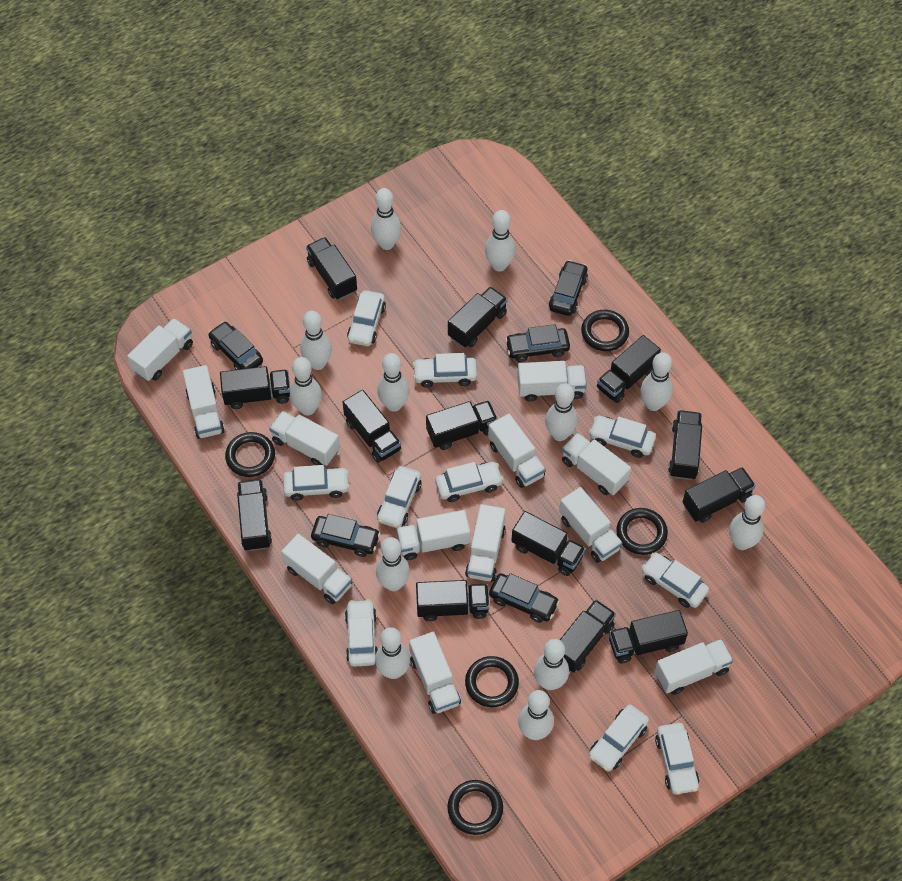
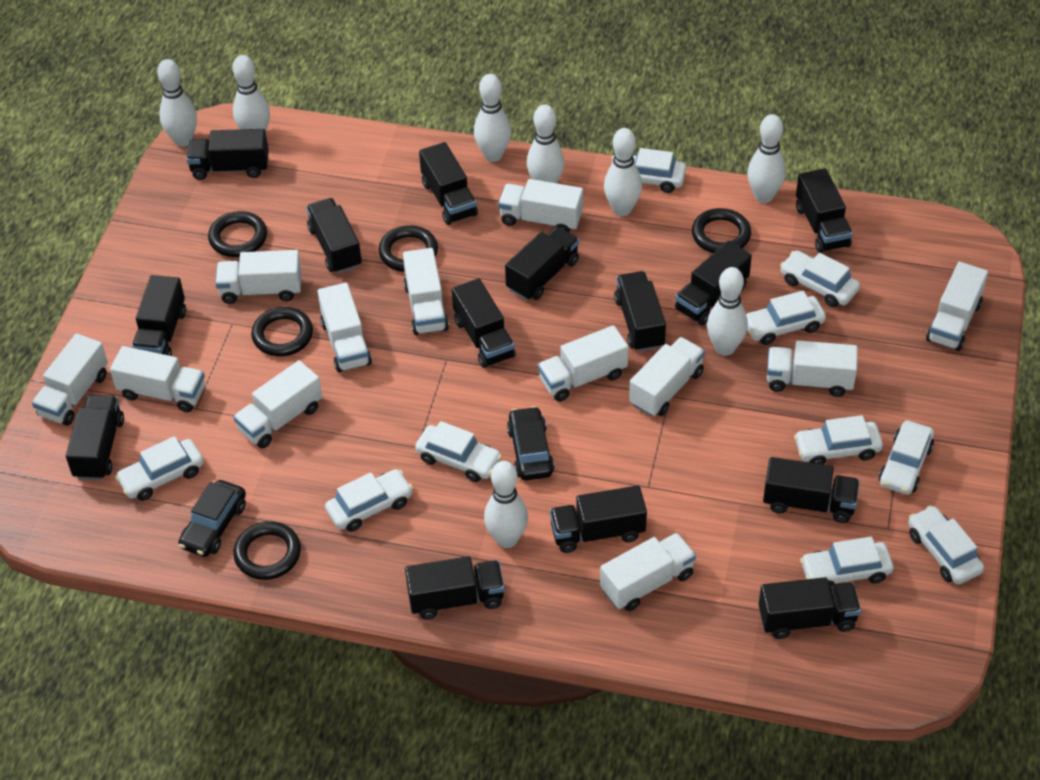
black car: 5 -> 2
black truck: 13 -> 14
white bowling pin: 12 -> 8

